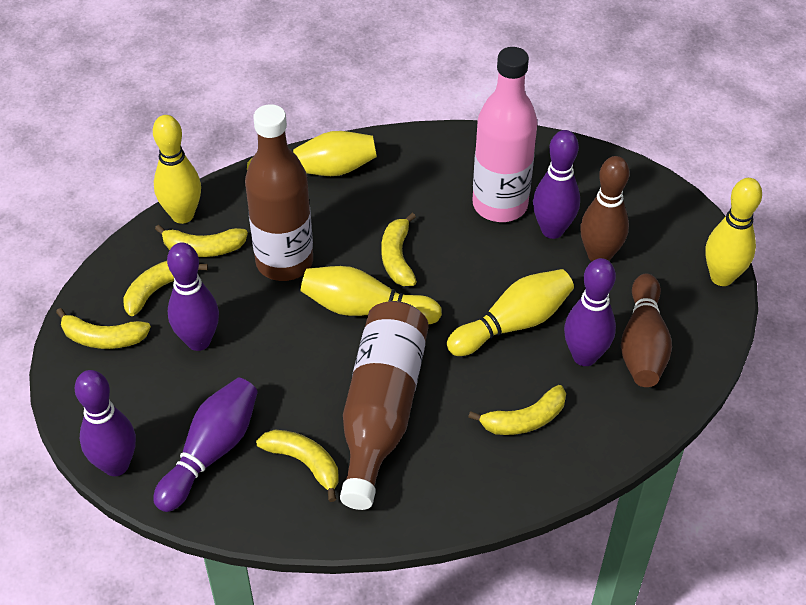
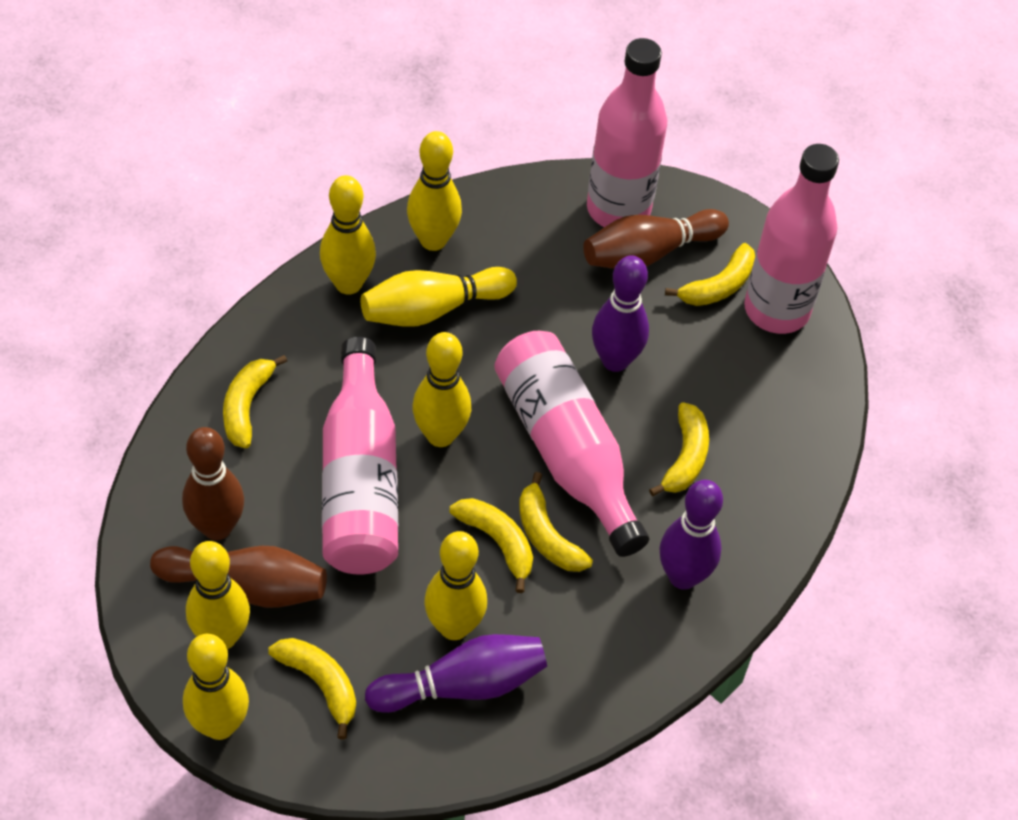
brown bottle: 2 -> 0
brown bowling pin: 2 -> 3
pink bottle: 1 -> 4
purple bowling pin: 5 -> 3
yellow bowling pin: 5 -> 7

